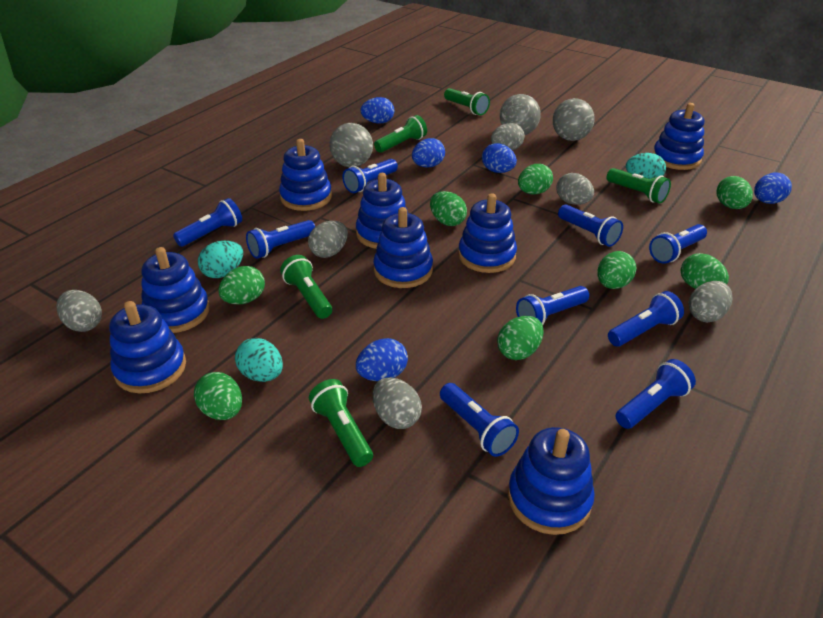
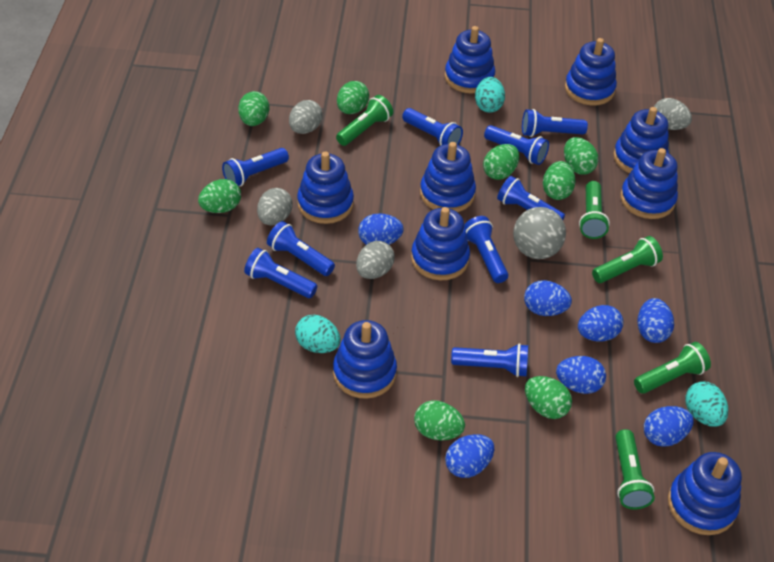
blue egg: 5 -> 7
blue stacking toy: 8 -> 9
grey ball: 3 -> 1
grey egg: 6 -> 4

